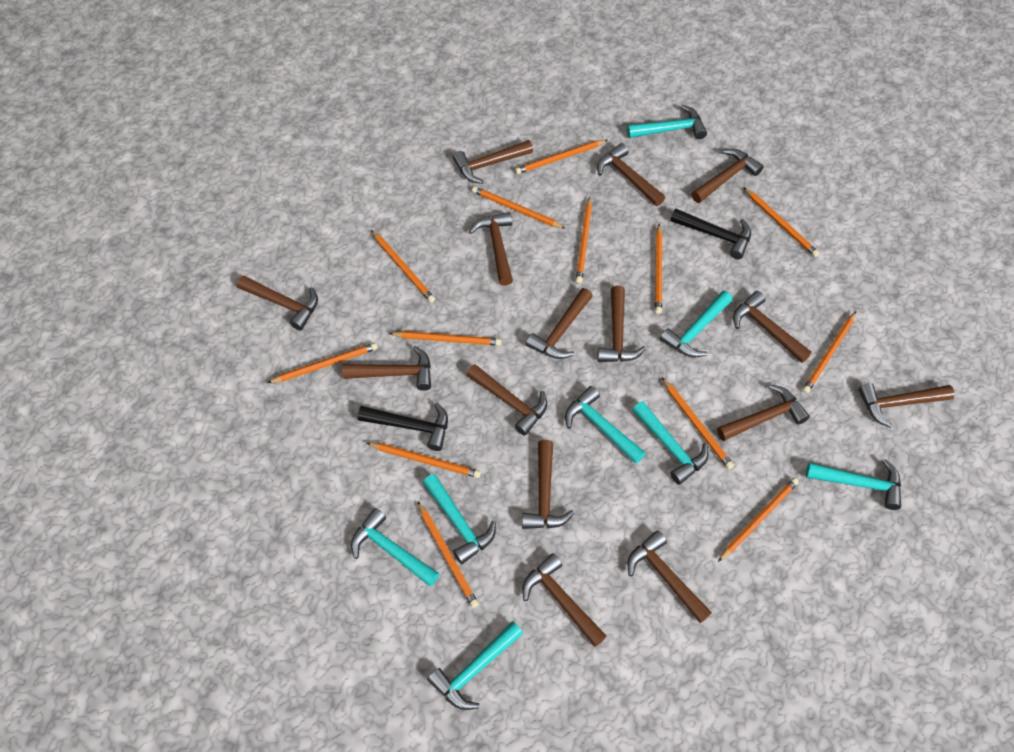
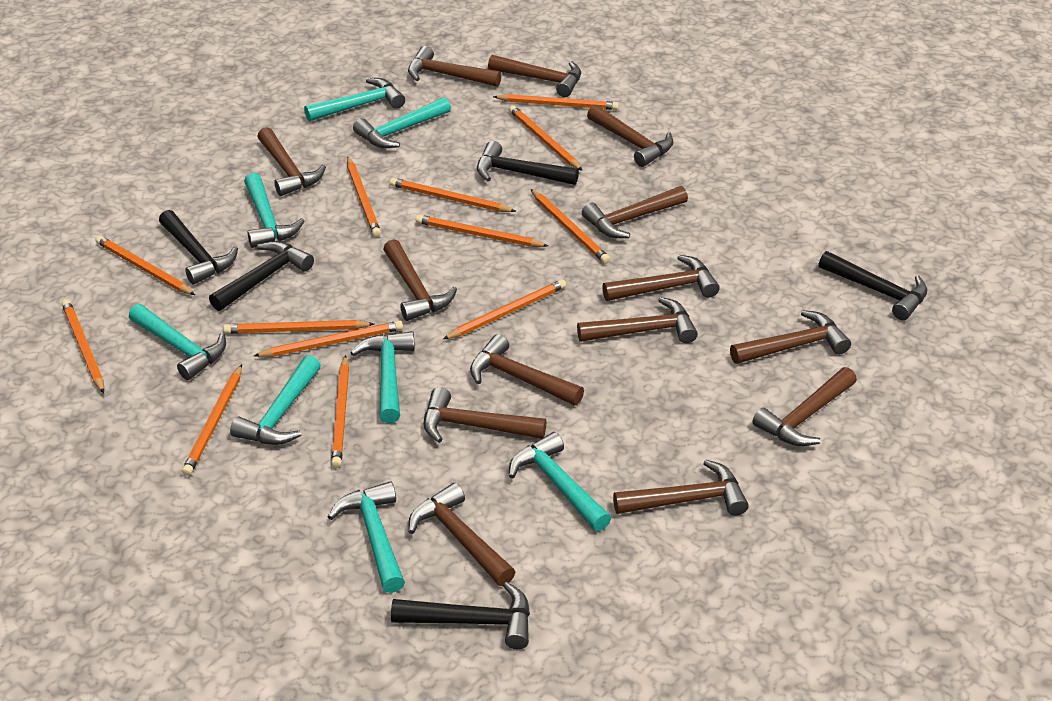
black hammer: 2 -> 5
brown hammer: 15 -> 14

